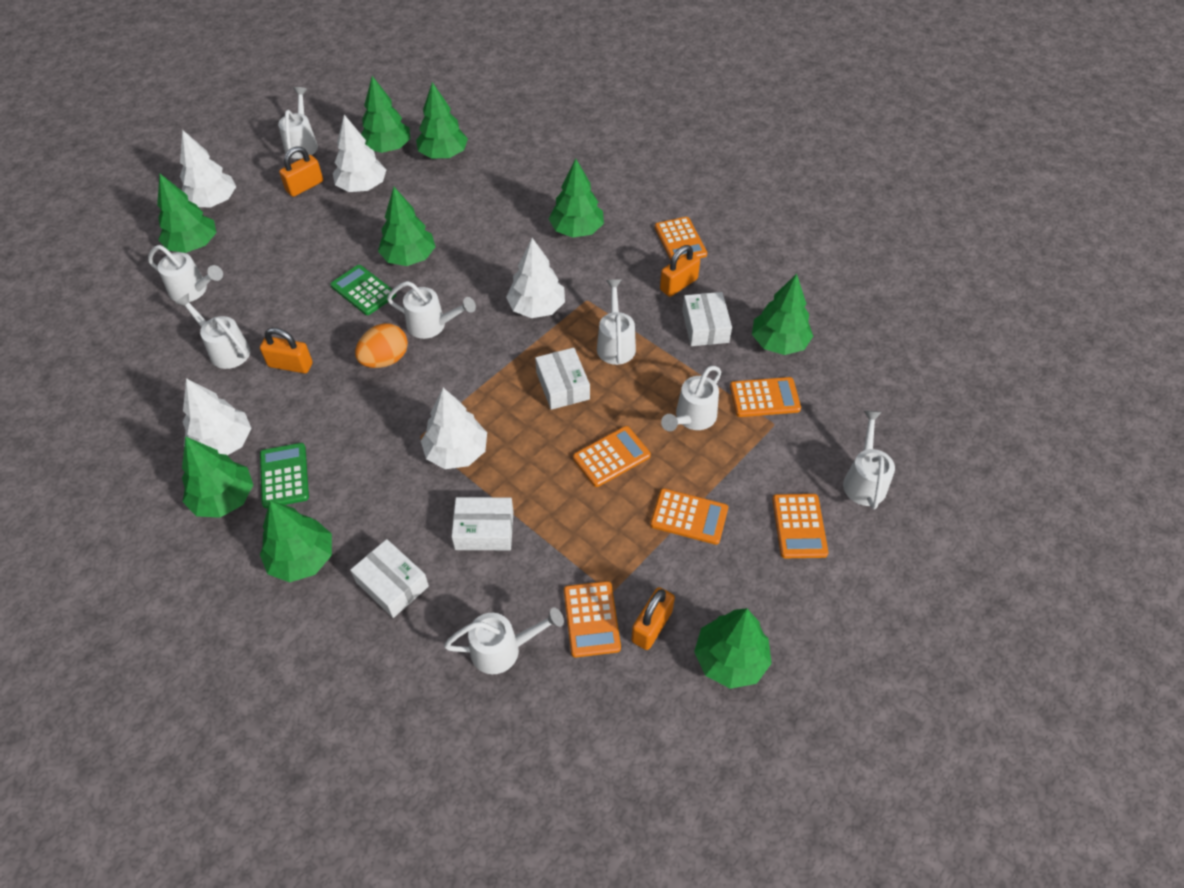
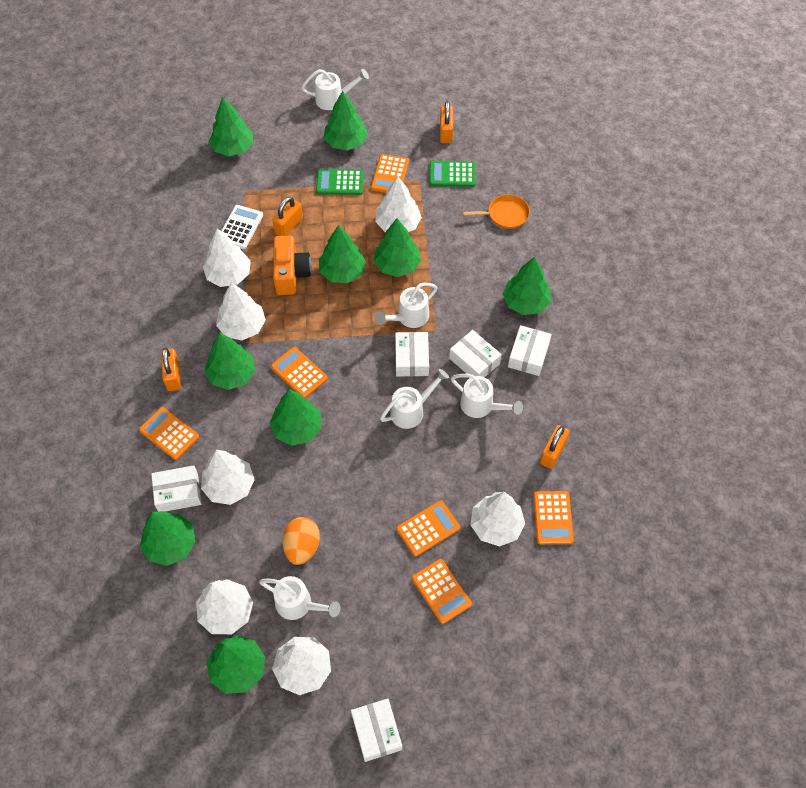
orange camera: 0 -> 1
orange pan: 0 -> 1
white box: 4 -> 5
white calculator: 0 -> 1
white tree: 5 -> 7
white watering can: 8 -> 5

